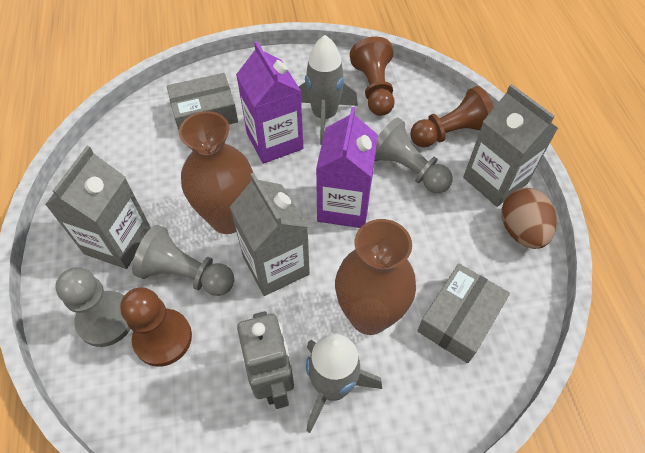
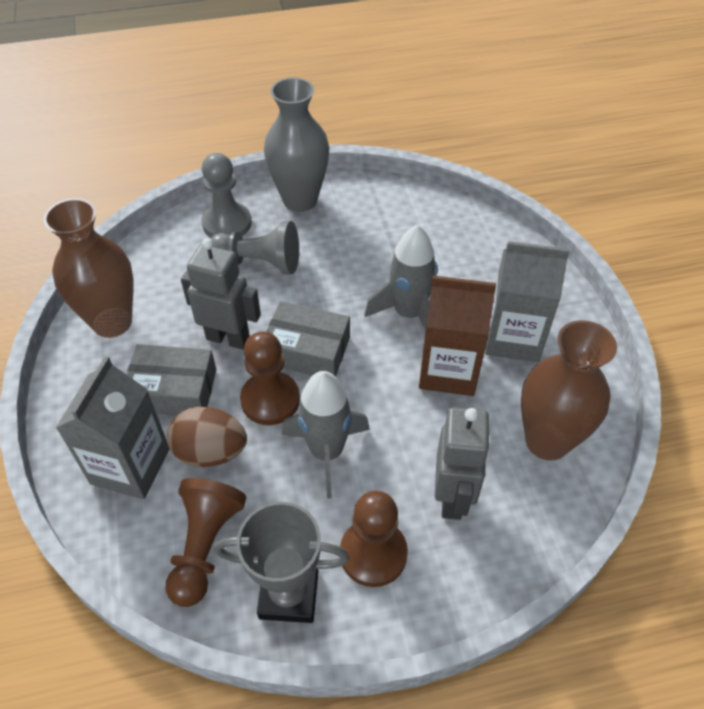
brown carton: 0 -> 1
grey carton: 3 -> 2
grey pawn: 3 -> 2
grey robot: 1 -> 2
grey trophy: 0 -> 1
grey vase: 0 -> 1
purple carton: 2 -> 0

